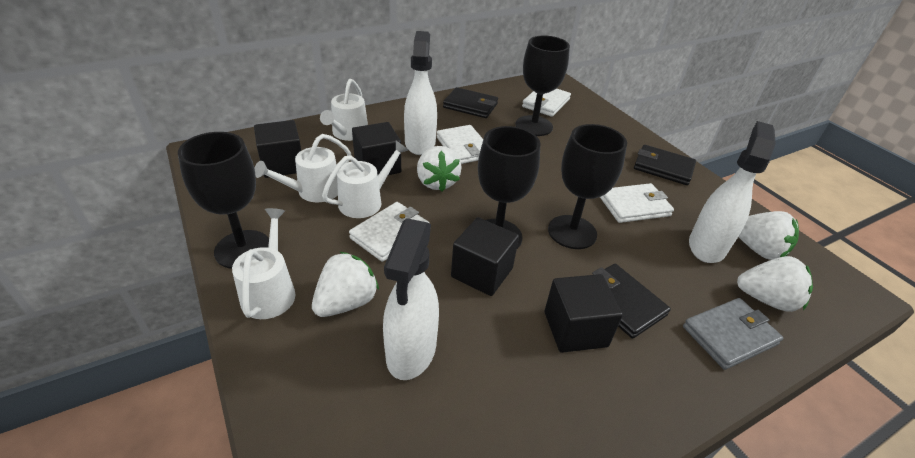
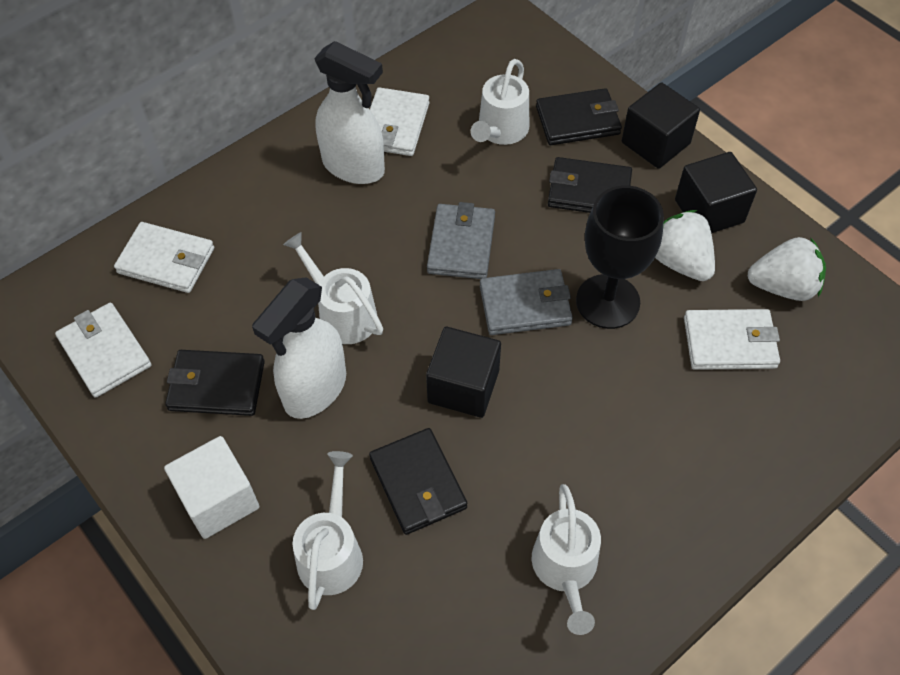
black cube: 4 -> 3
black goblet: 4 -> 1
black wallet: 3 -> 4
grey wallet: 1 -> 2
white cube: 0 -> 1
white spray bottle: 3 -> 2
white strawberry: 4 -> 2

